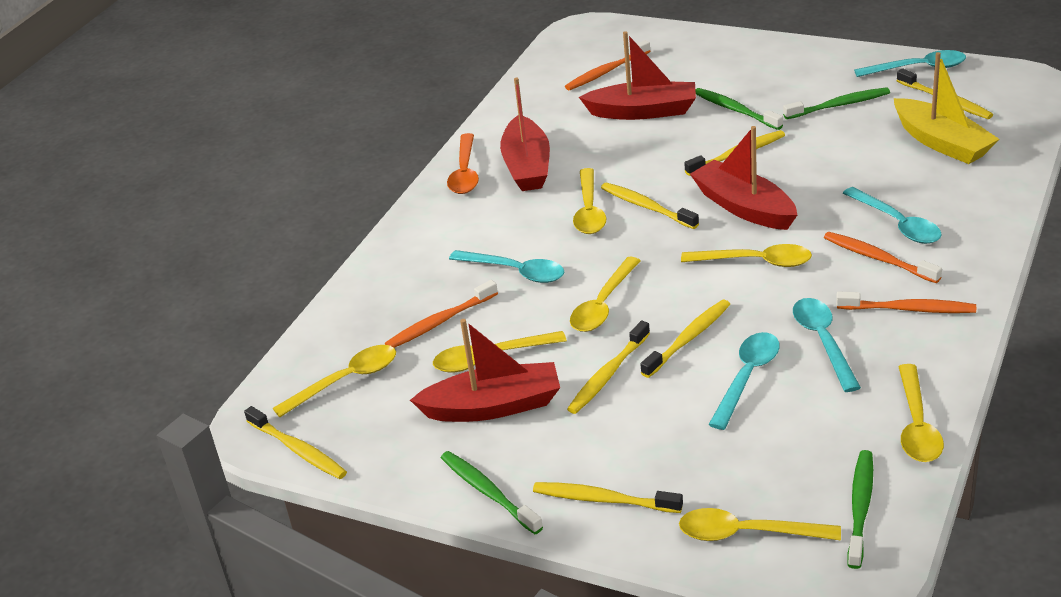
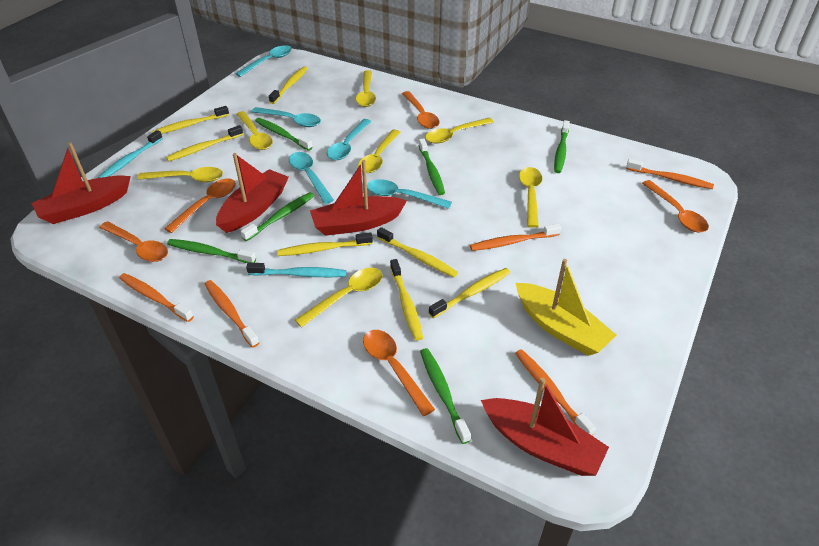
green toothbrush: 4 -> 6
orange spoon: 1 -> 5
orange toothbrush: 4 -> 5
turquoise toothbrush: 0 -> 2

